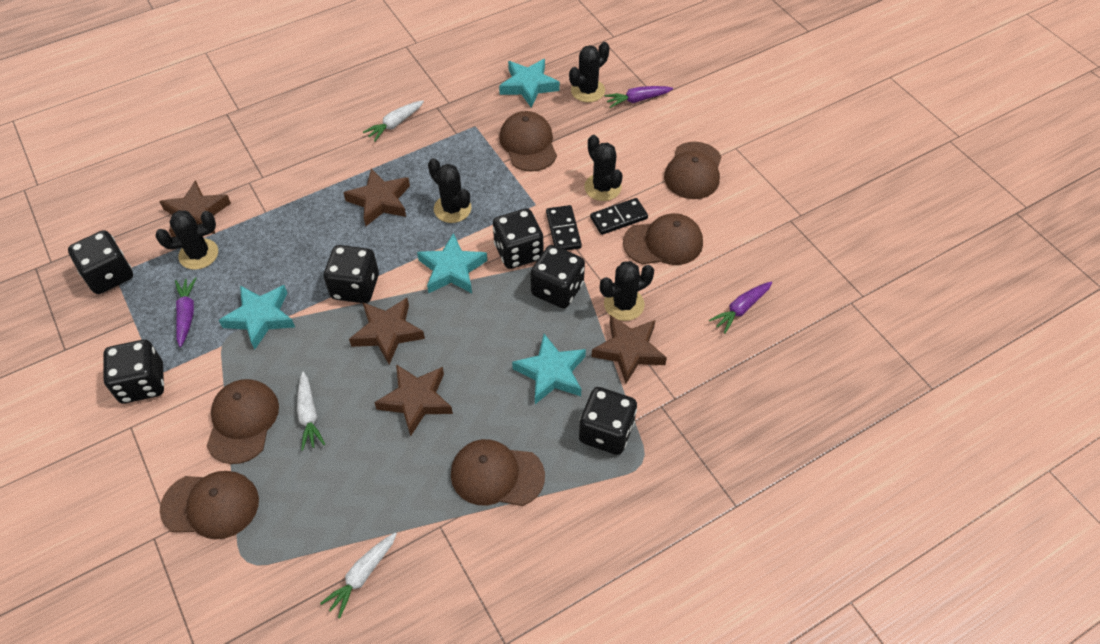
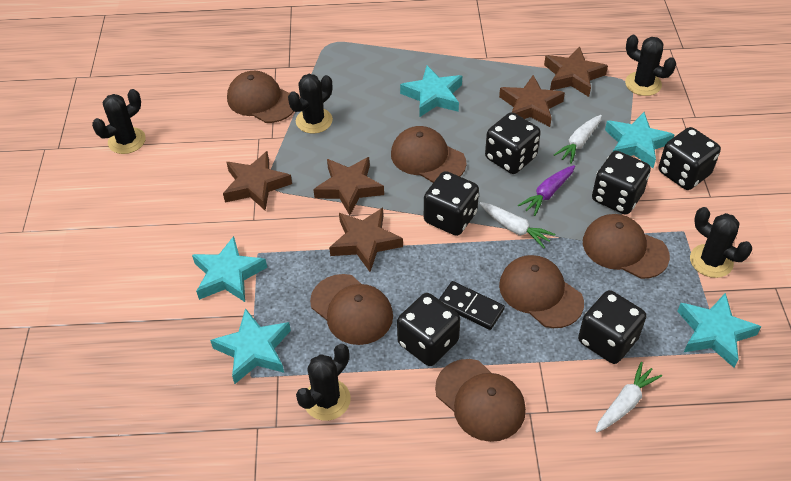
black domino: 2 -> 1
purple carrot: 3 -> 1
turquoise star: 4 -> 5

